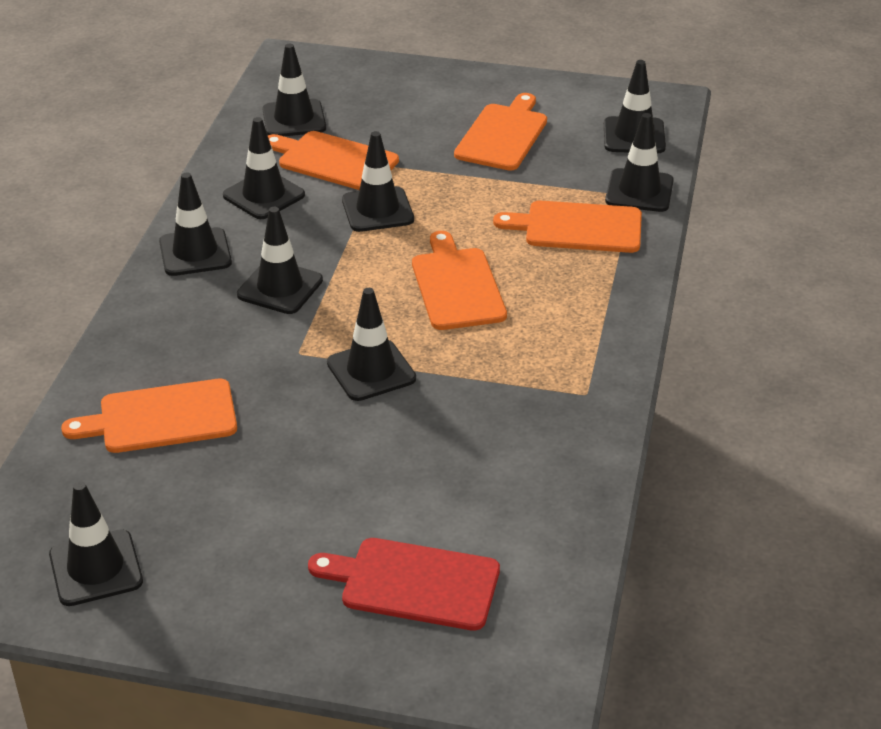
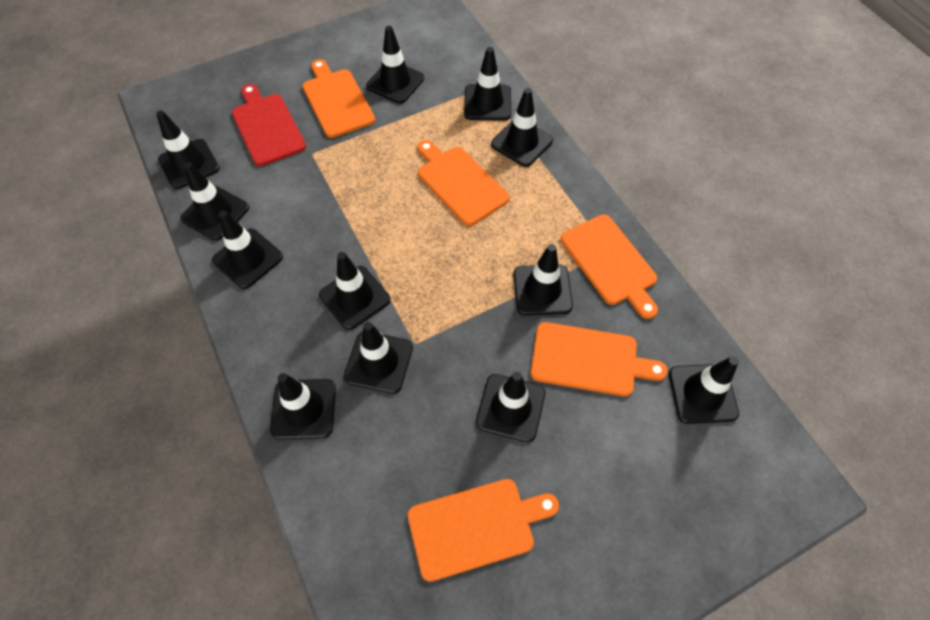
black traffic cone: 9 -> 12

